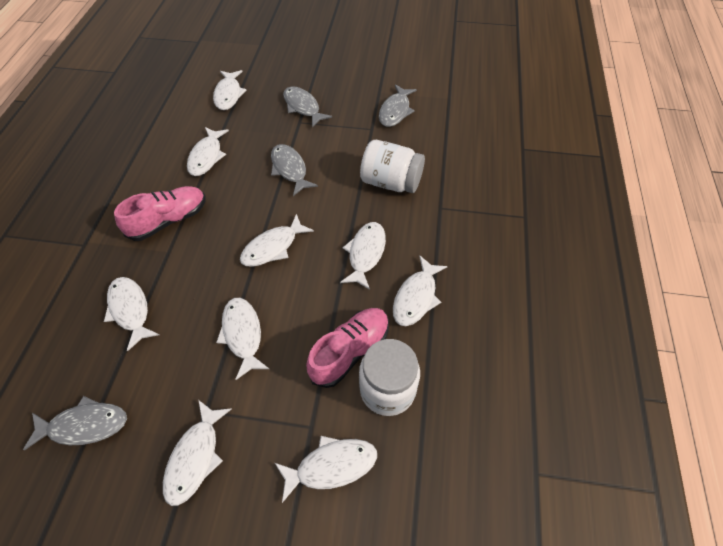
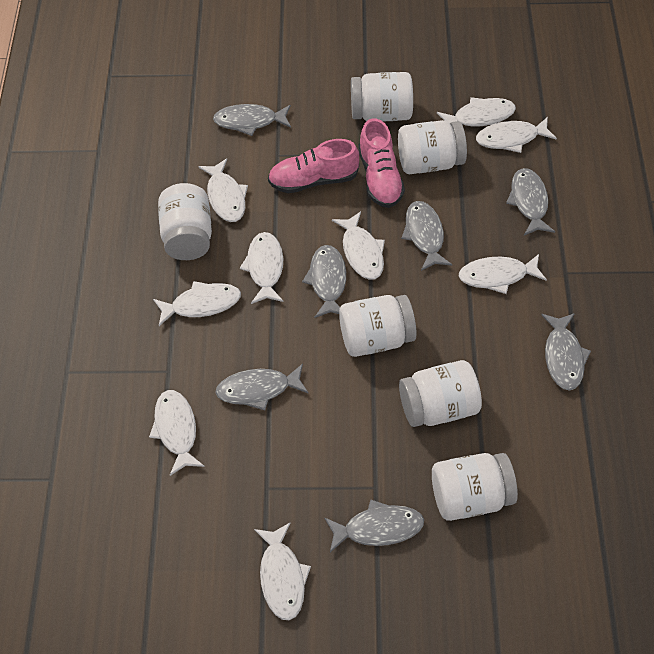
grey fish: 4 -> 7
white jar: 2 -> 6

